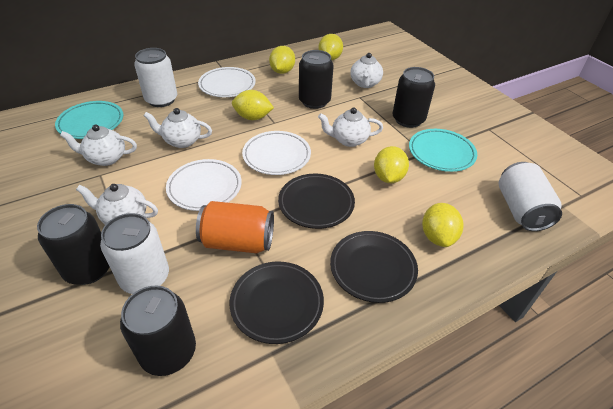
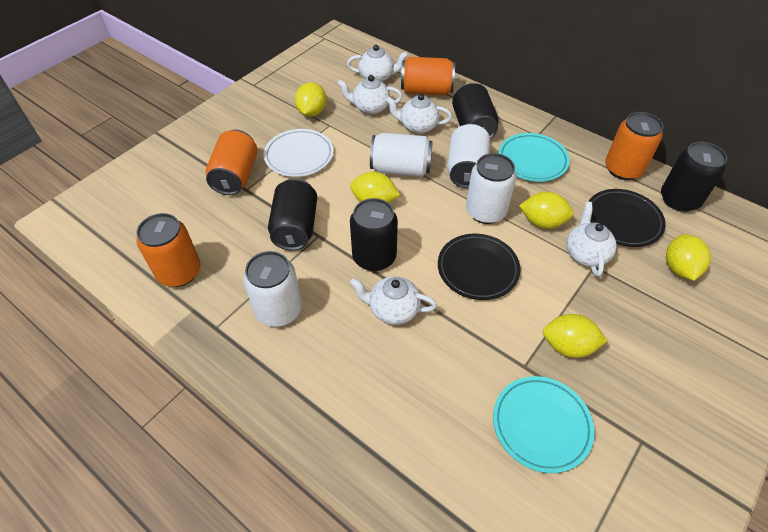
black plate: 3 -> 2
orange can: 1 -> 4
white can: 3 -> 4
white plate: 3 -> 1

